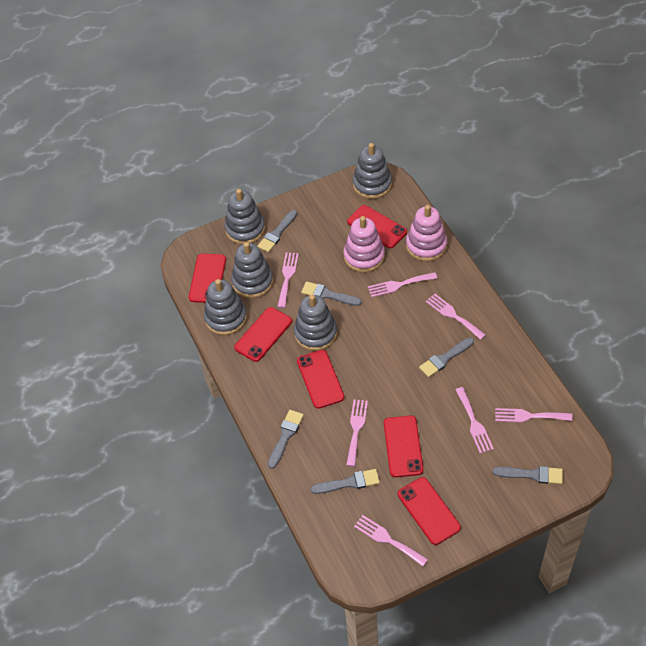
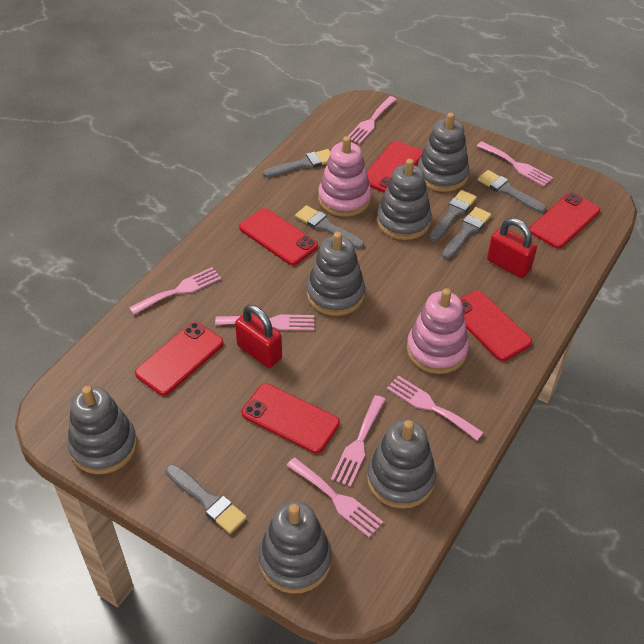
grey stacking toy: 5 -> 6
red padlock: 0 -> 2

